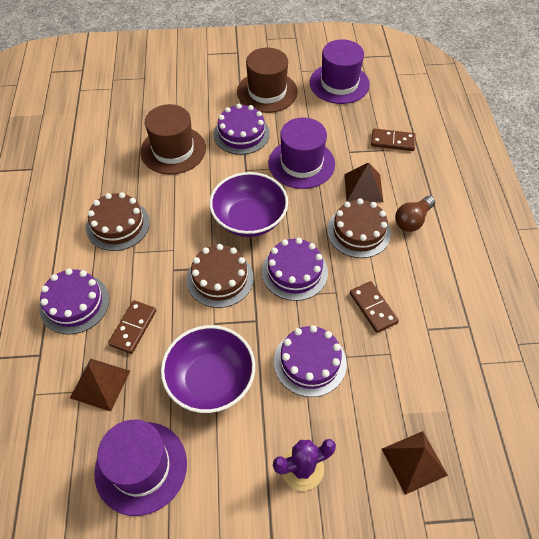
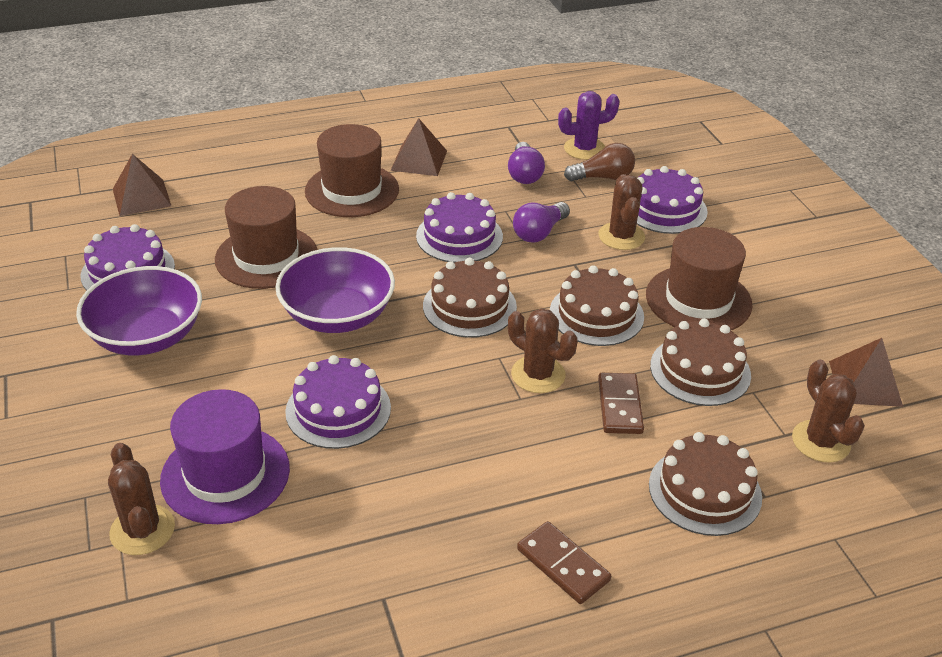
brown cactus: 0 -> 4
brown cake: 3 -> 4
brown domino: 3 -> 2
brown hat: 2 -> 3
purple hat: 3 -> 1
purple light bulb: 0 -> 2

